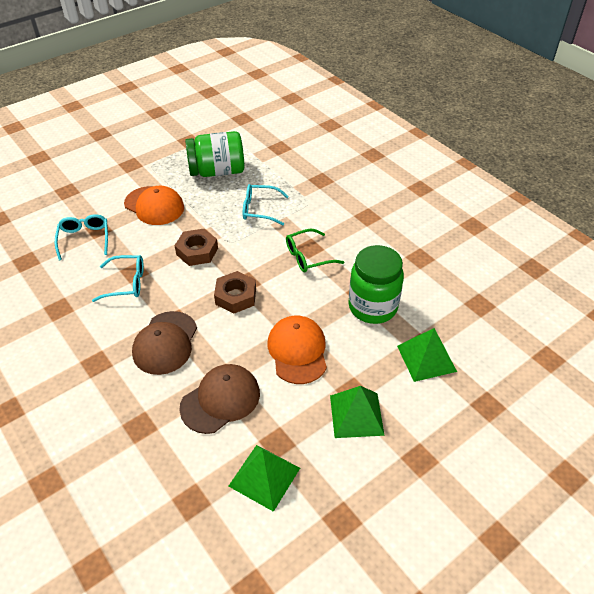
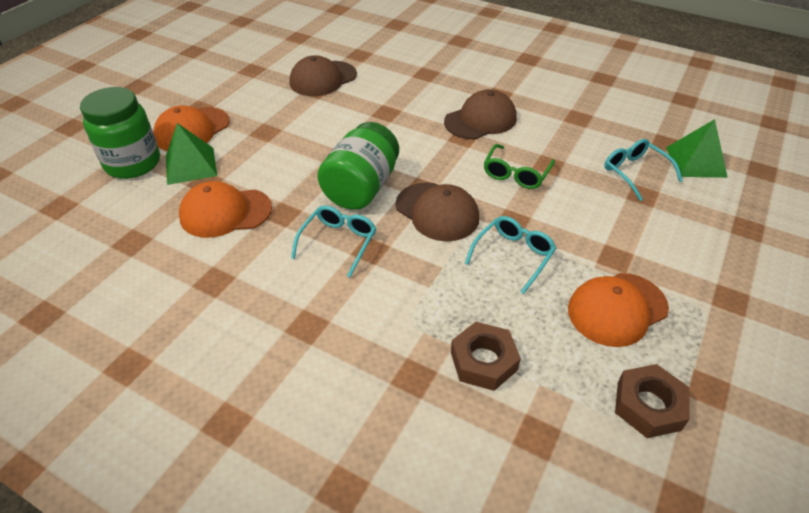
brown cap: 2 -> 3
green pyramid: 3 -> 2
orange cap: 2 -> 3

